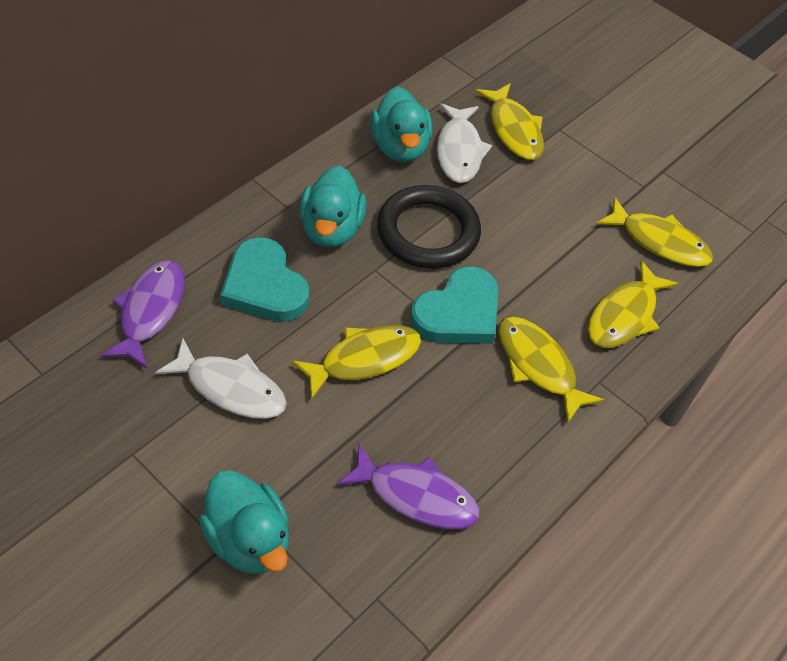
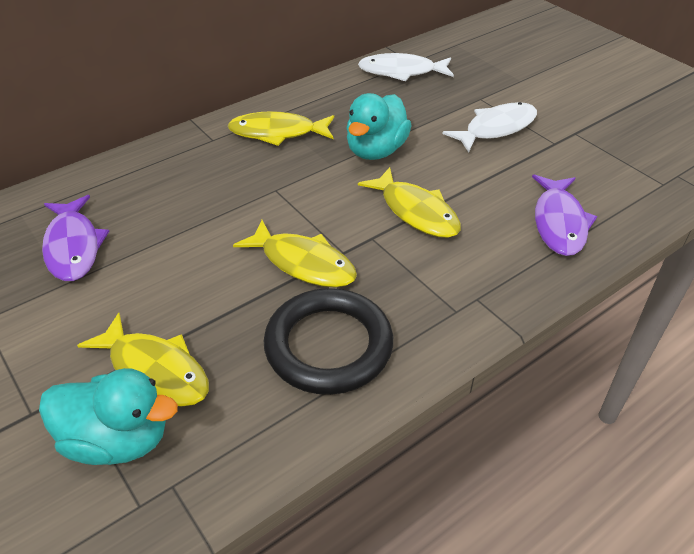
turquoise duck: 3 -> 2
turquoise heart: 2 -> 0
yellow fish: 5 -> 4

